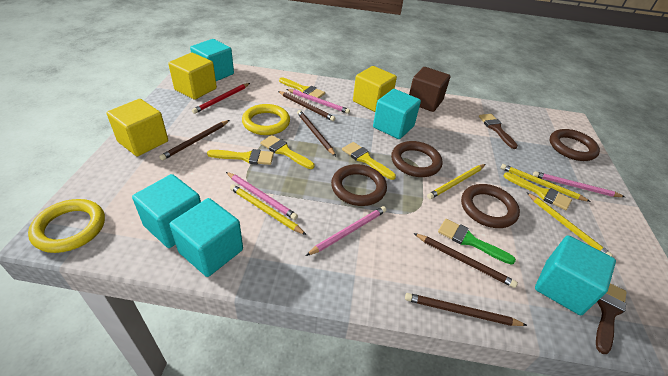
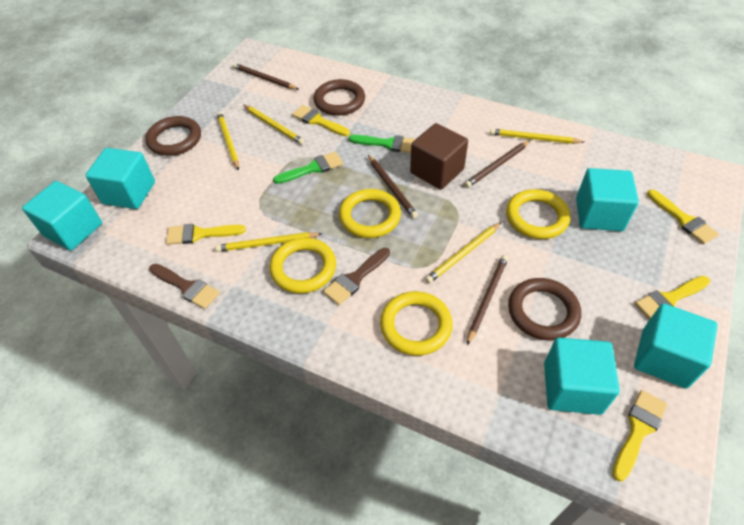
brown pencil: 5 -> 4
brown ring: 4 -> 3
green brush: 1 -> 2
pink pencil: 4 -> 0
red pencil: 1 -> 0
yellow cube: 3 -> 0
yellow pencil: 4 -> 5
yellow ring: 2 -> 4

